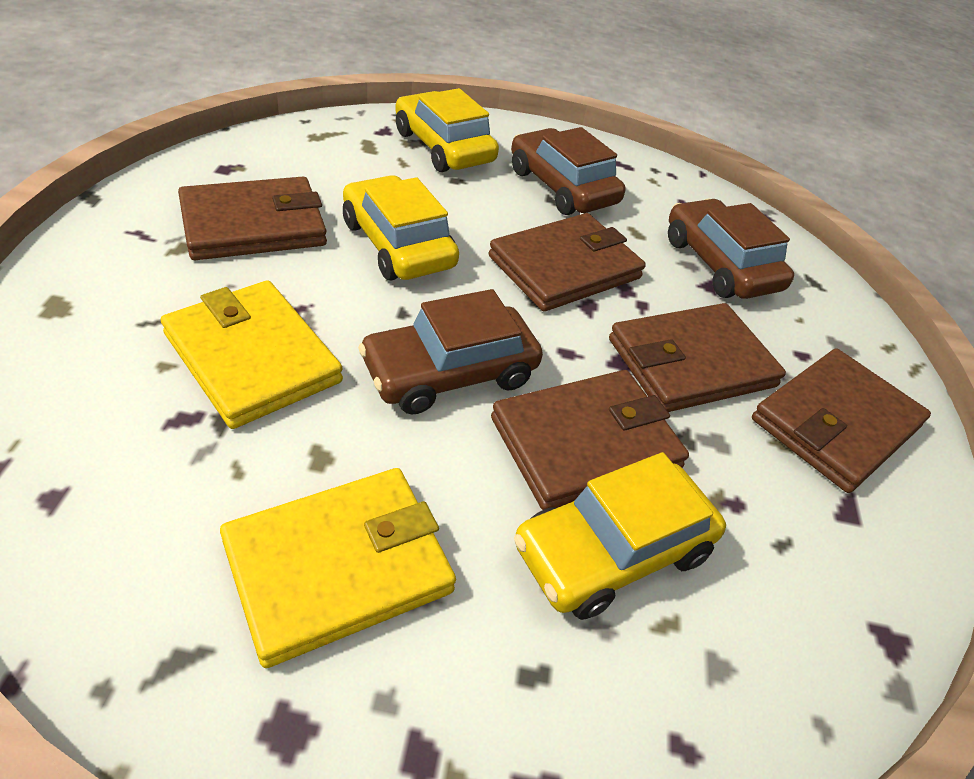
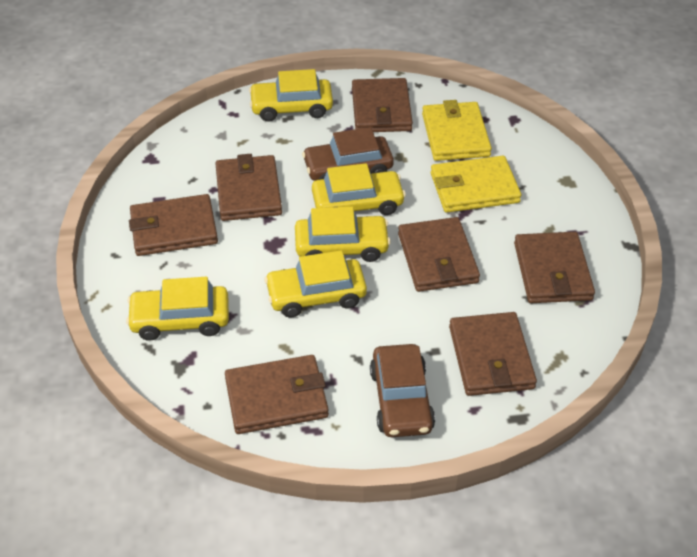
brown car: 3 -> 2
brown wallet: 5 -> 7
yellow car: 3 -> 5

